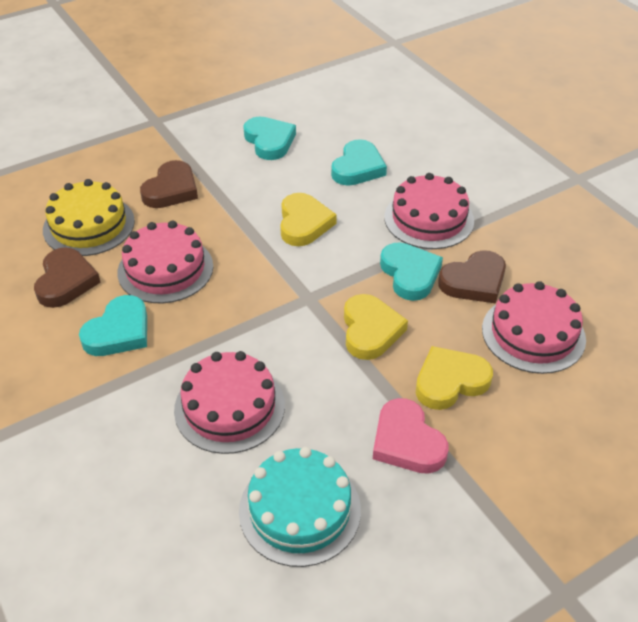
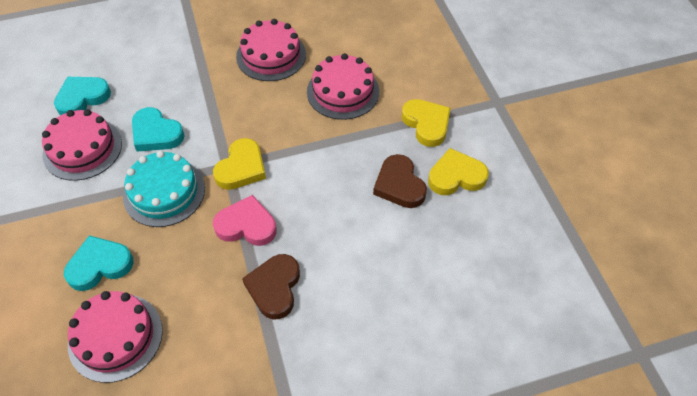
brown heart: 3 -> 2
turquoise heart: 4 -> 3
yellow cake: 1 -> 0

